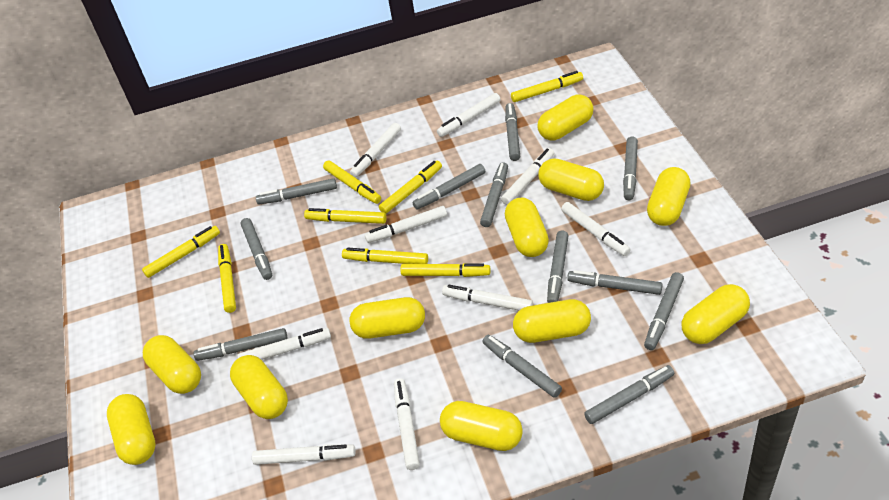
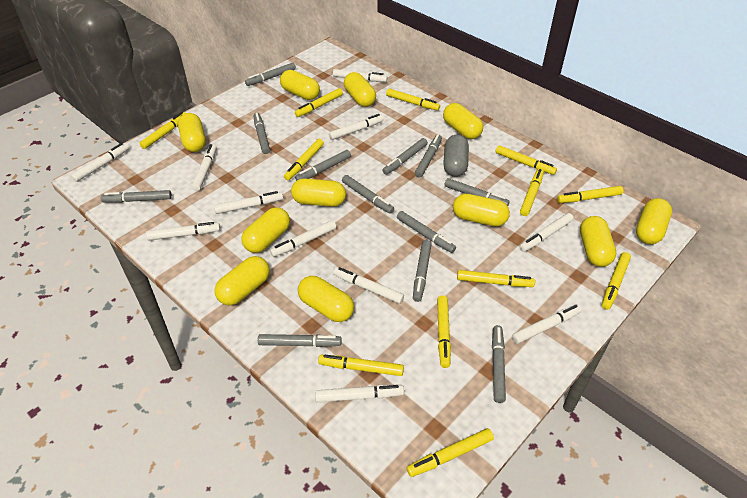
grey capsule: 0 -> 1
white marker: 9 -> 11
yellow marker: 8 -> 12

